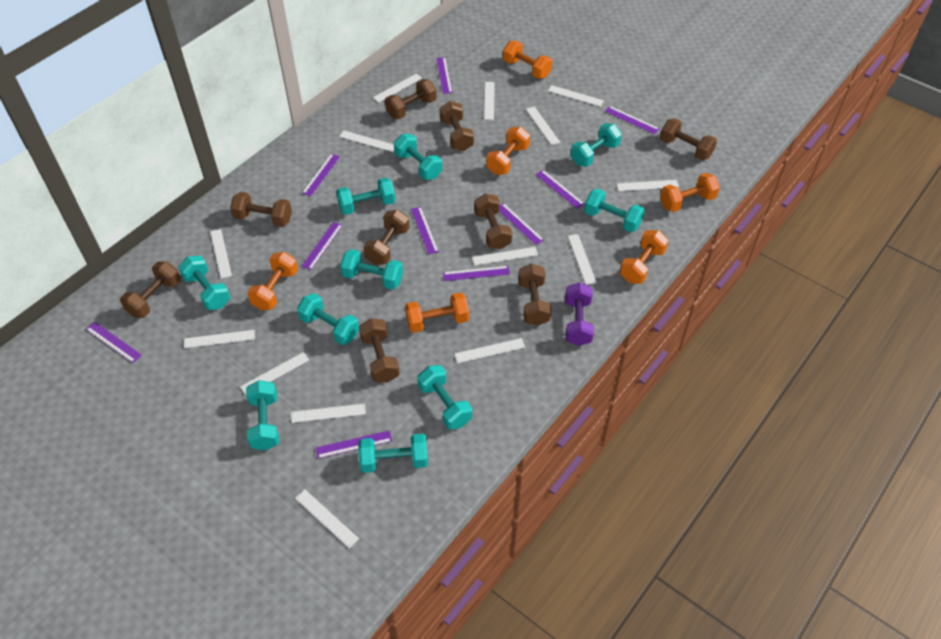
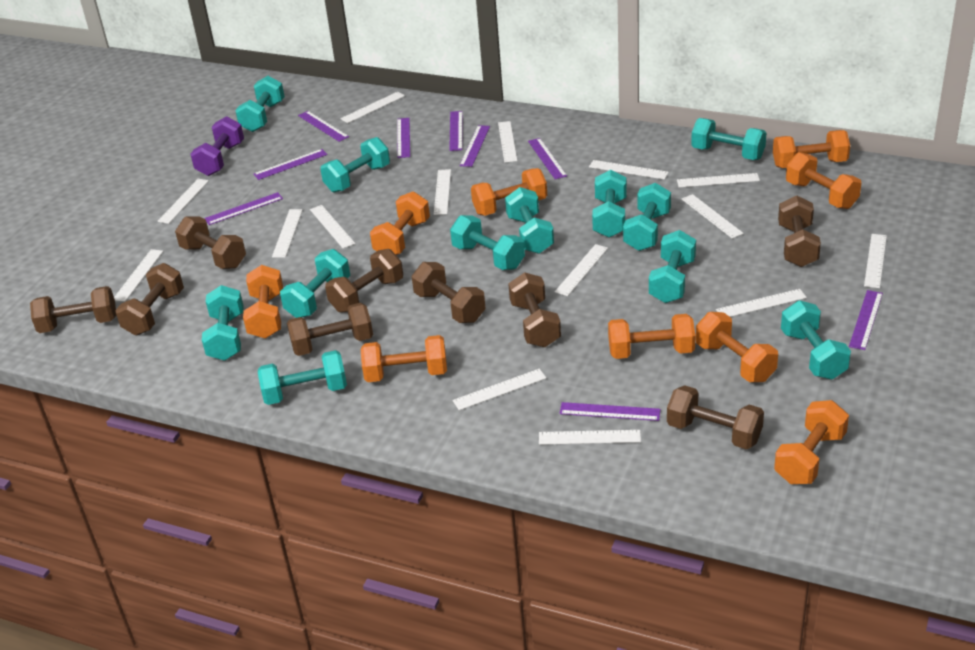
orange dumbbell: 6 -> 9
purple ruler: 10 -> 9
turquoise dumbbell: 10 -> 12
white ruler: 14 -> 15

